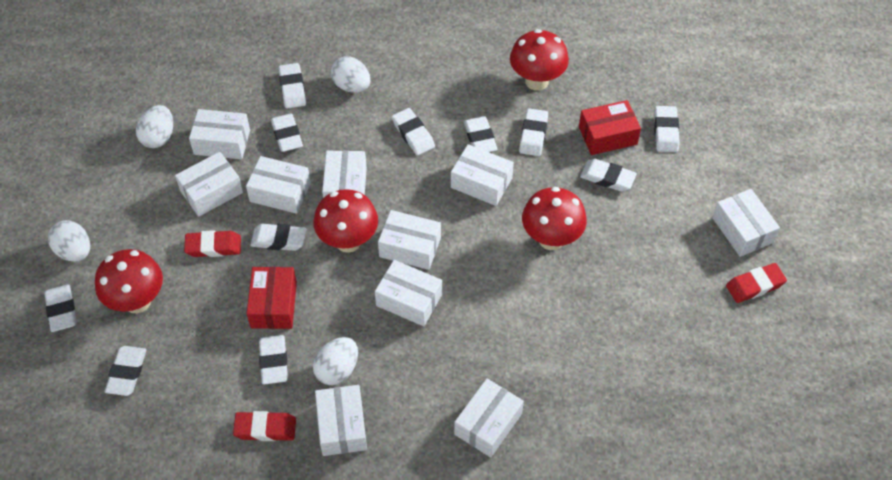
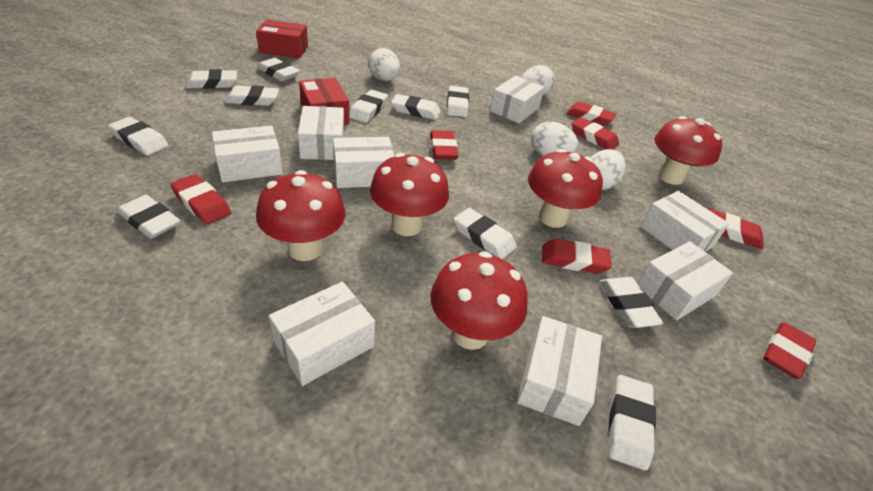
red eraser: 3 -> 7
red mushroom: 4 -> 5
white box: 10 -> 8

